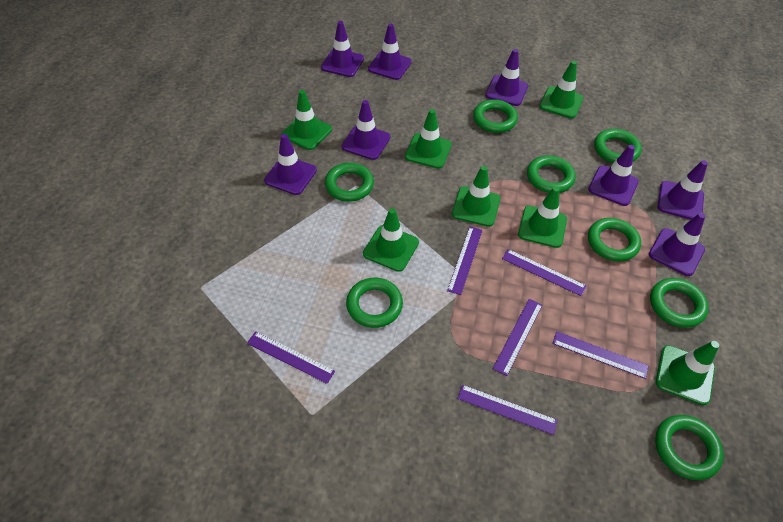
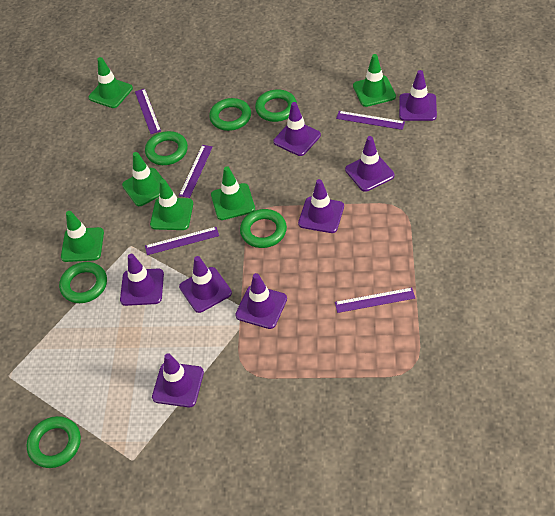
green ring: 8 -> 6
green traffic cone: 7 -> 6
purple ruler: 6 -> 5

